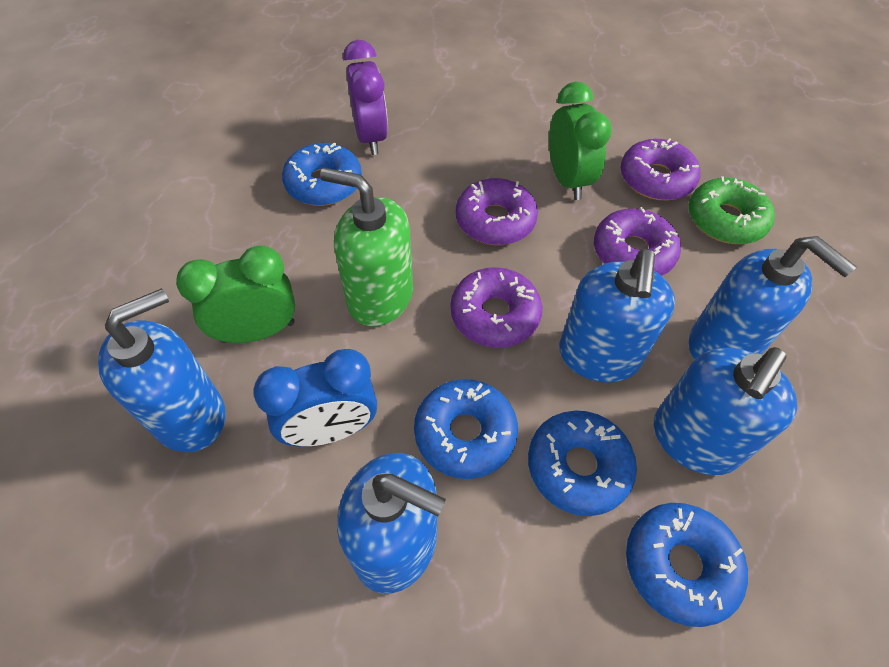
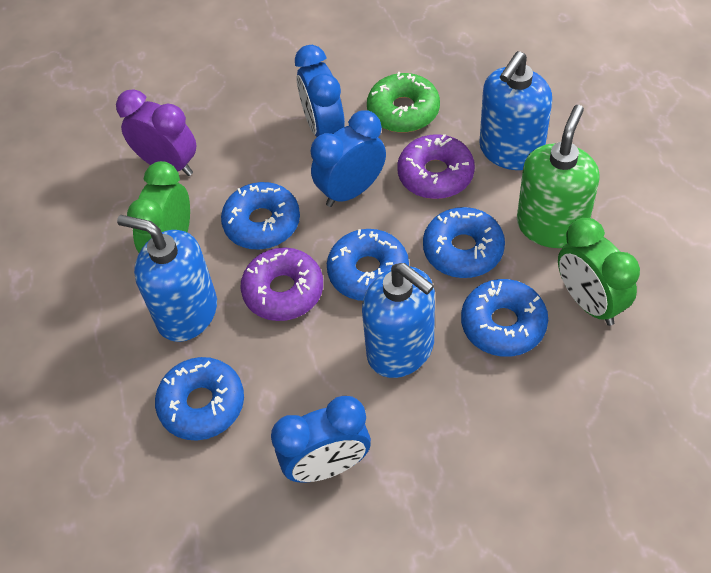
blue clock: 1 -> 3
blue donut: 4 -> 5
blue soap dispenser: 5 -> 3
purple donut: 4 -> 2

